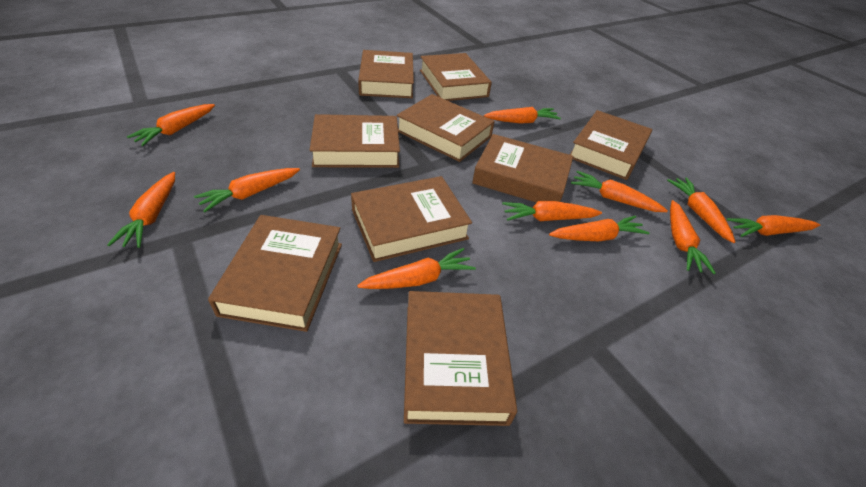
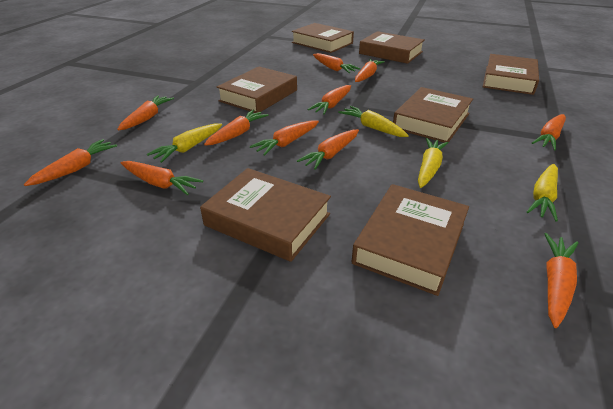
brown book: 9 -> 7
yellow carrot: 0 -> 4

